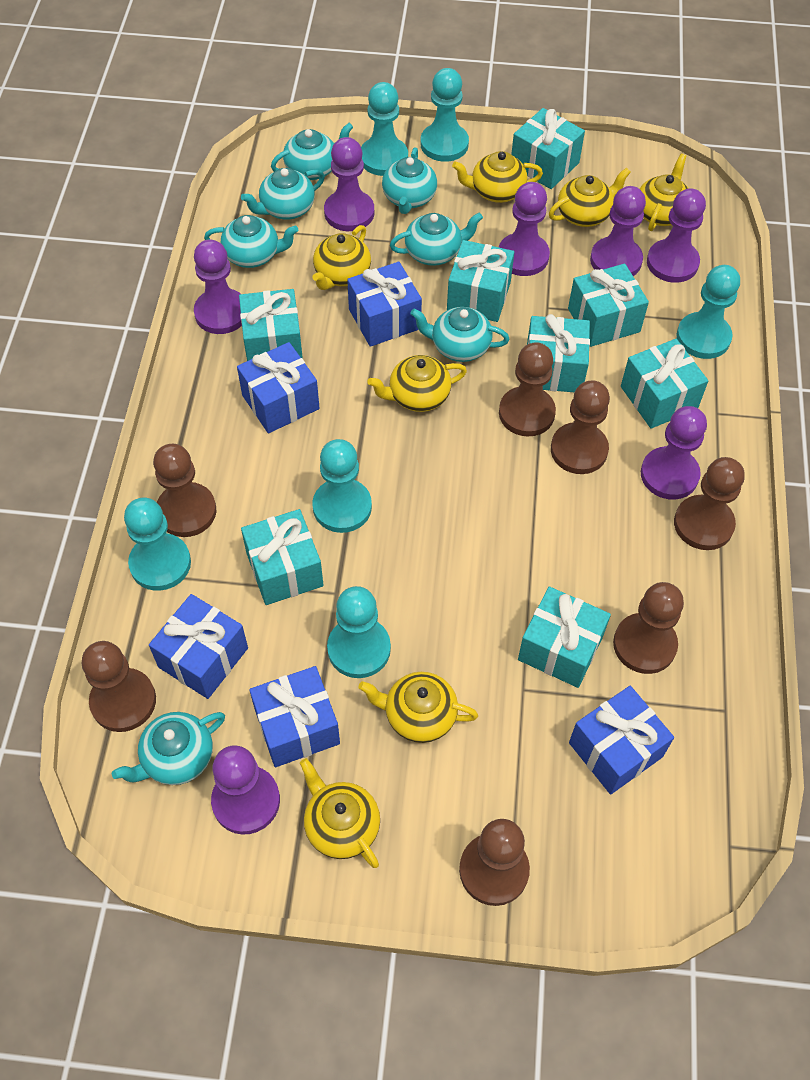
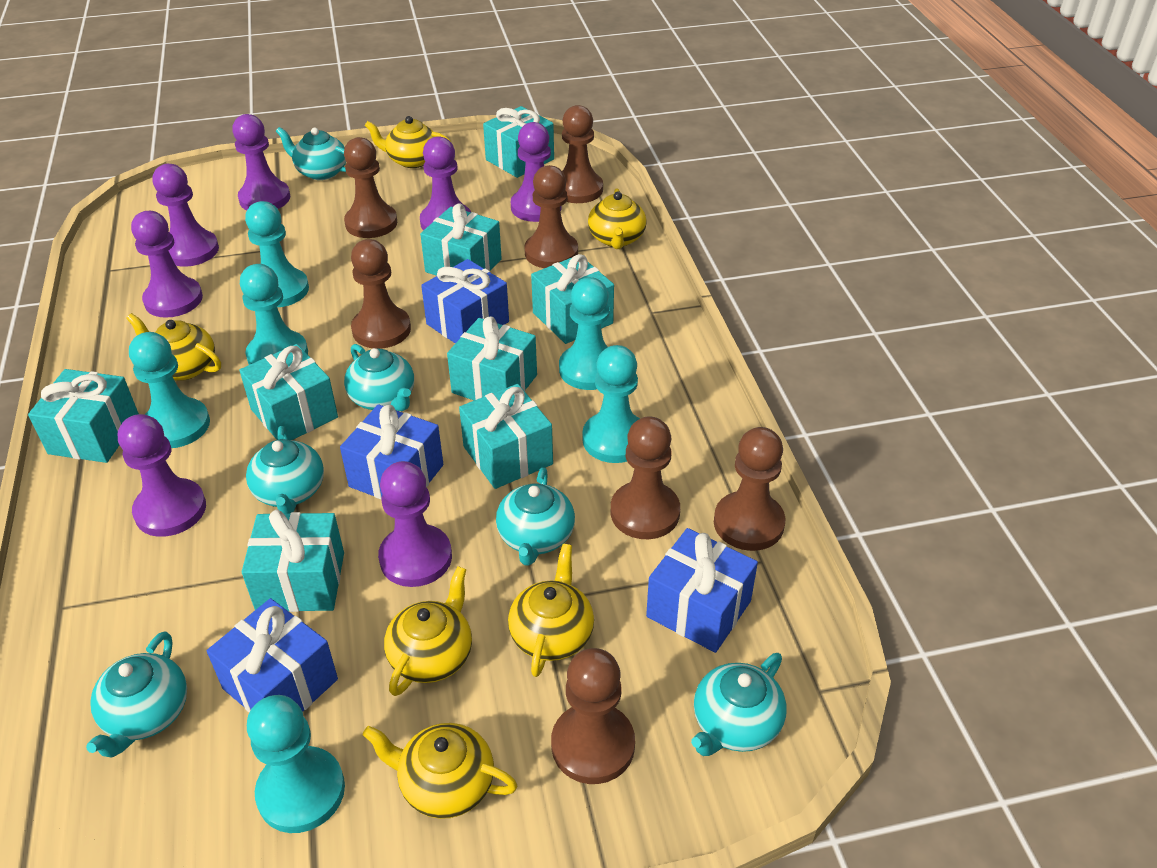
blue gift: 5 -> 4
turquoise teapot: 7 -> 6
yellow teapot: 7 -> 6

